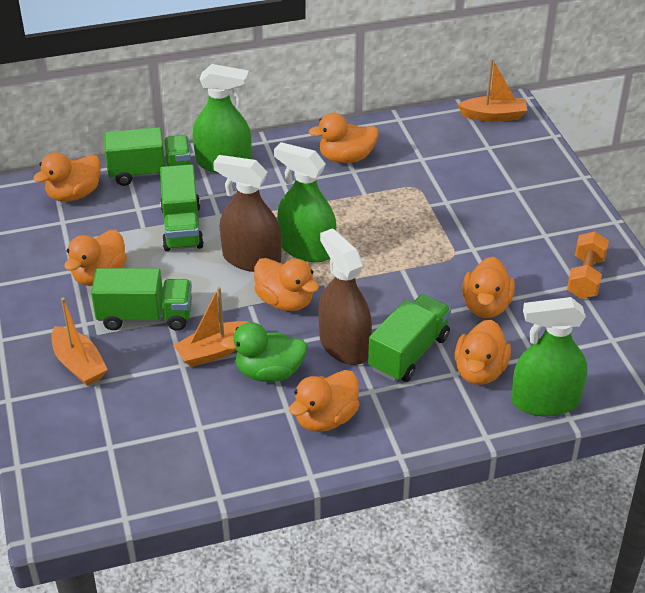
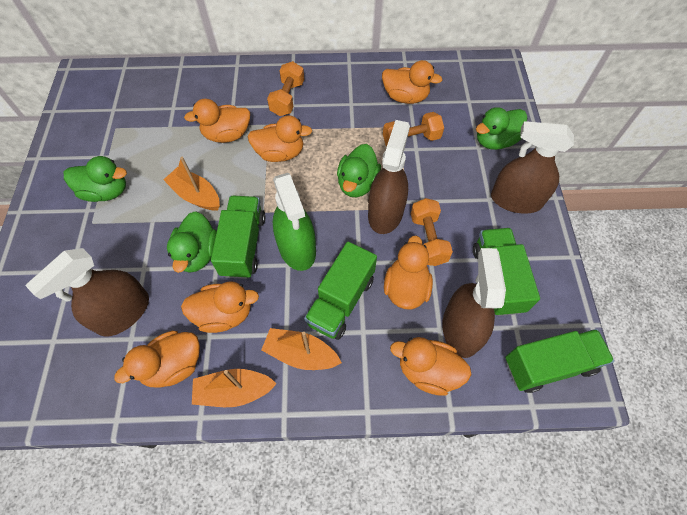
brown spray bottle: 2 -> 4
green duck: 1 -> 4
green spray bottle: 3 -> 1
orange dumbbell: 1 -> 3

